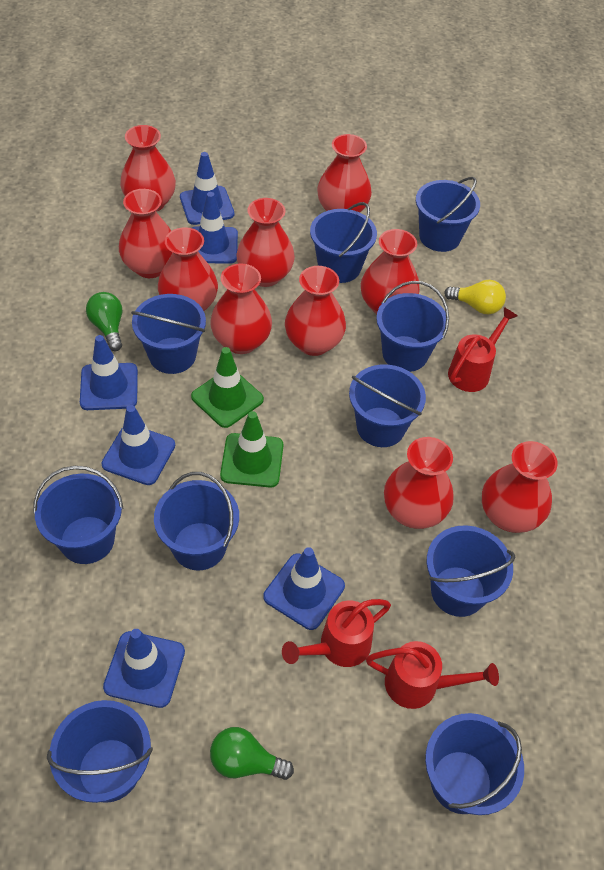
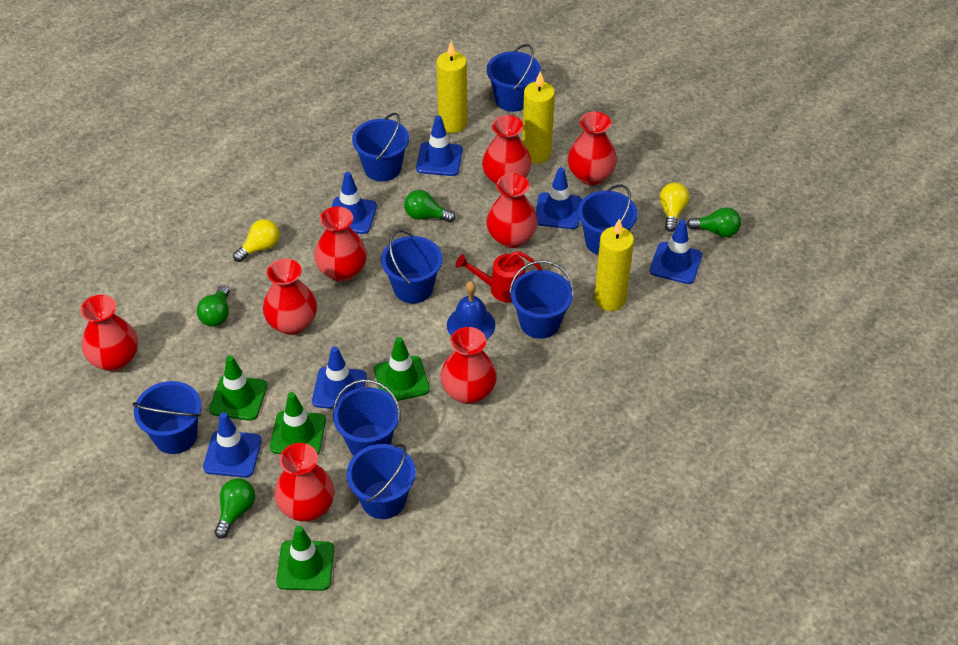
blue bell: 0 -> 1
blue bucket: 10 -> 8
green light bulb: 2 -> 4
green traffic cone: 2 -> 4
red vase: 10 -> 8
red watering can: 3 -> 1
yellow candle: 0 -> 3
yellow light bulb: 1 -> 2

